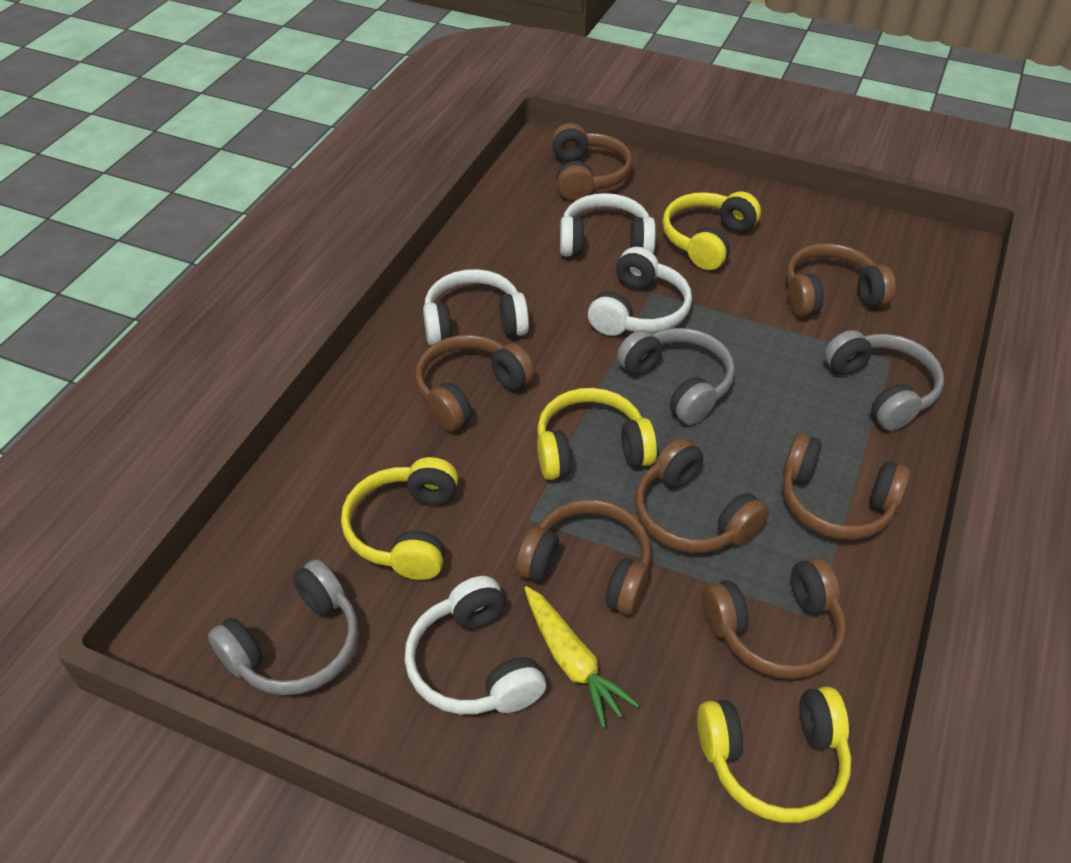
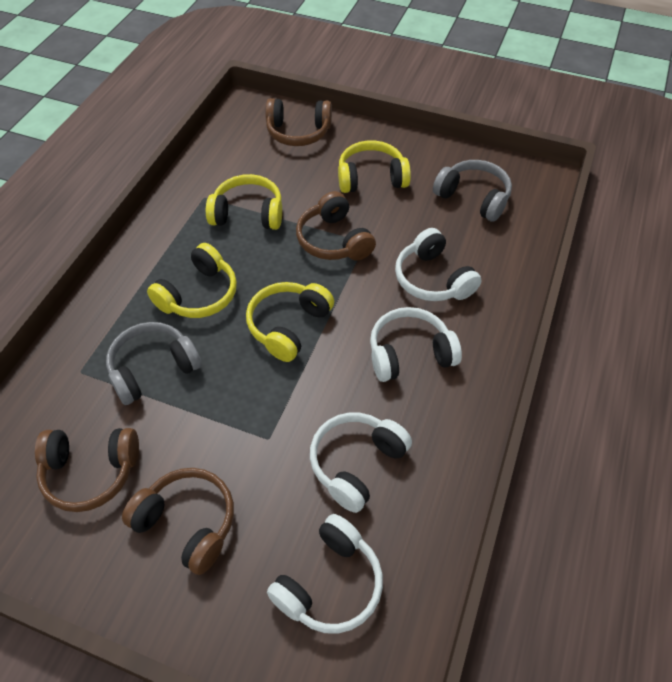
brown headphones: 7 -> 4
grey headphones: 3 -> 2
yellow carrot: 1 -> 0

